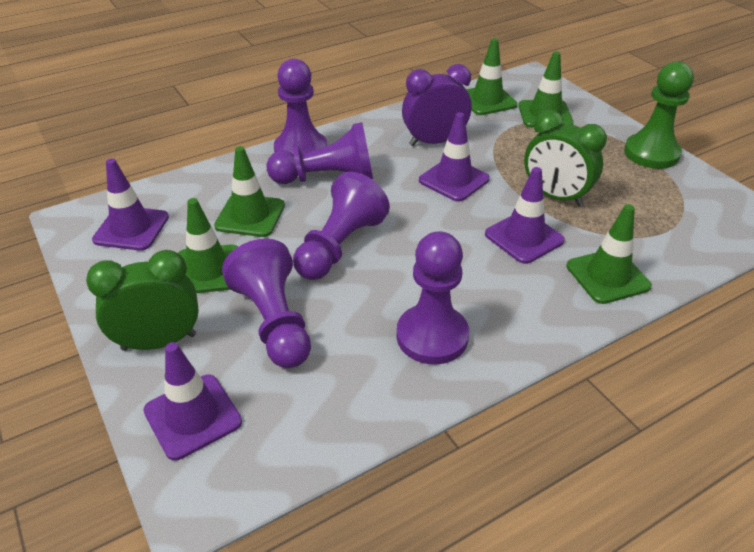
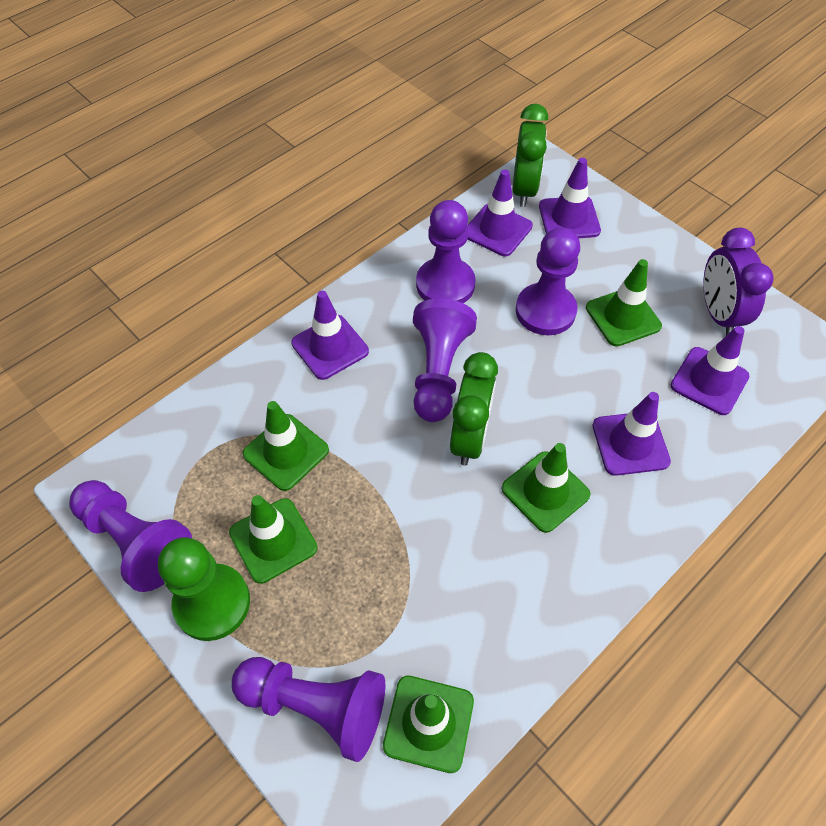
purple traffic cone: 4 -> 5

